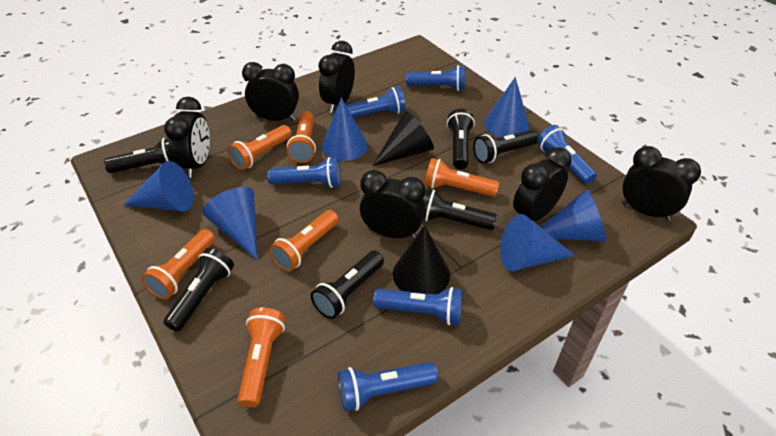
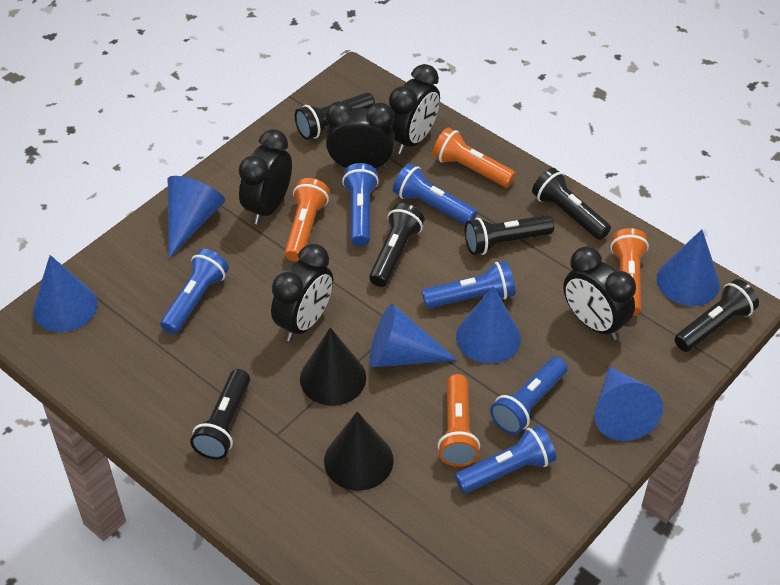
black clock: 6 -> 5
orange flashlight: 6 -> 4

